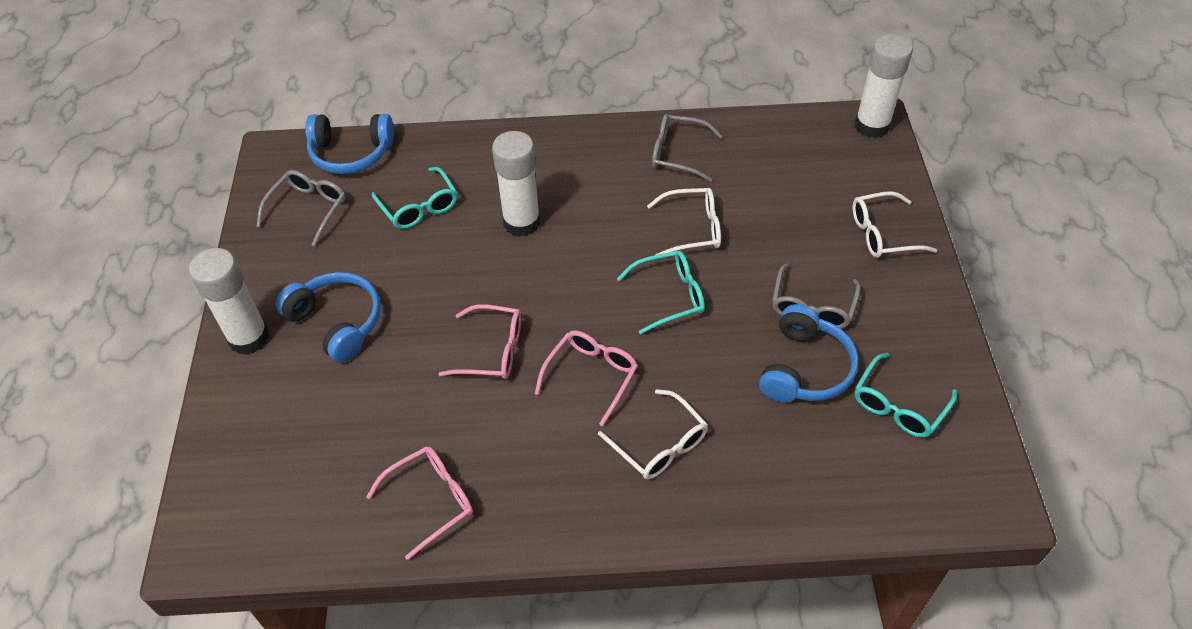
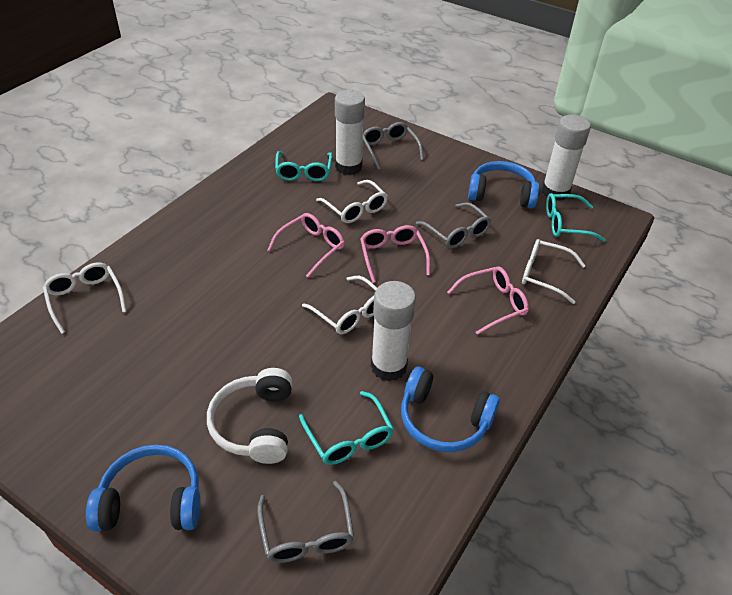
white glasses: 3 -> 4
white headphones: 0 -> 1

